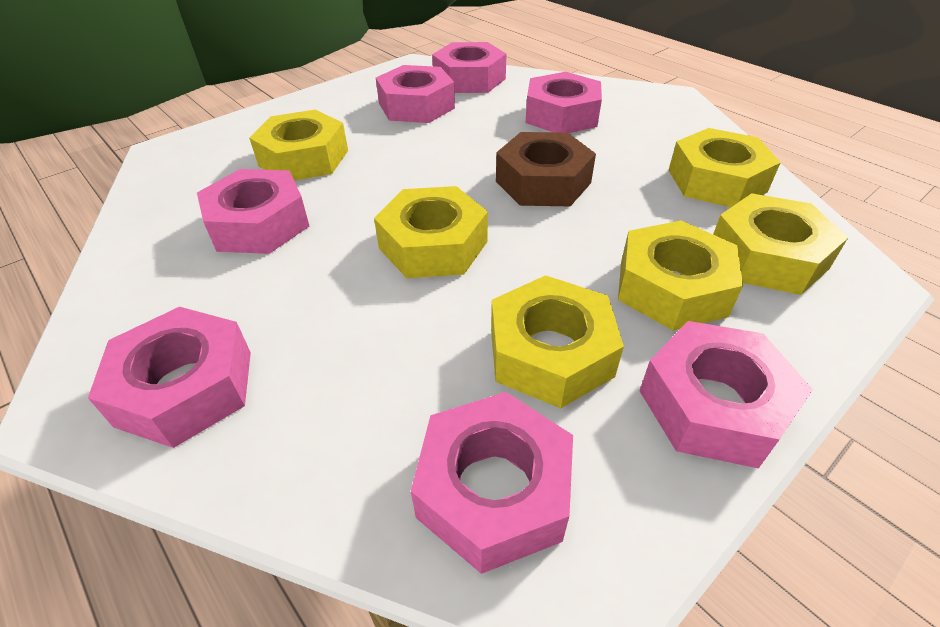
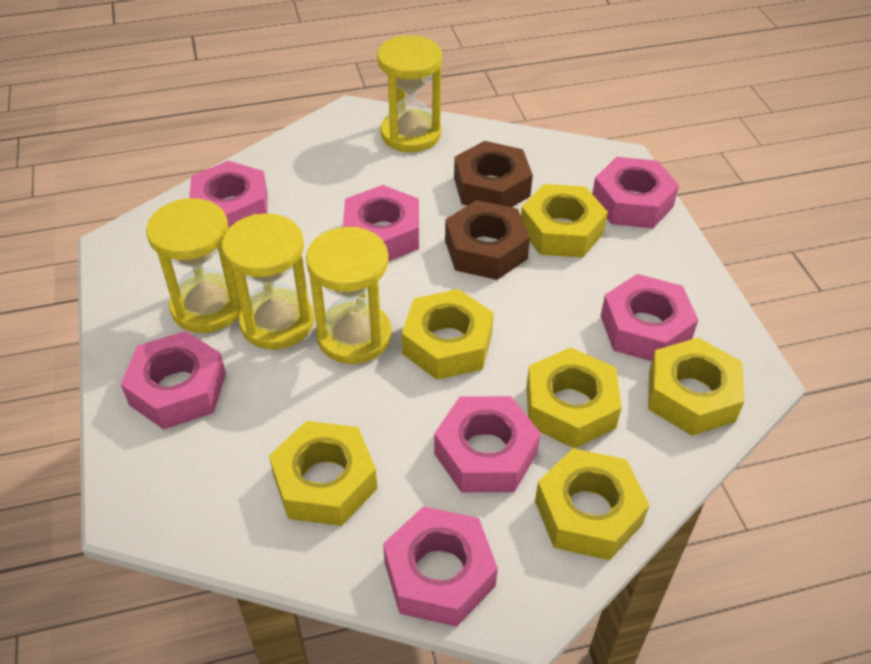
brown nut: 1 -> 2
yellow hourglass: 0 -> 4

